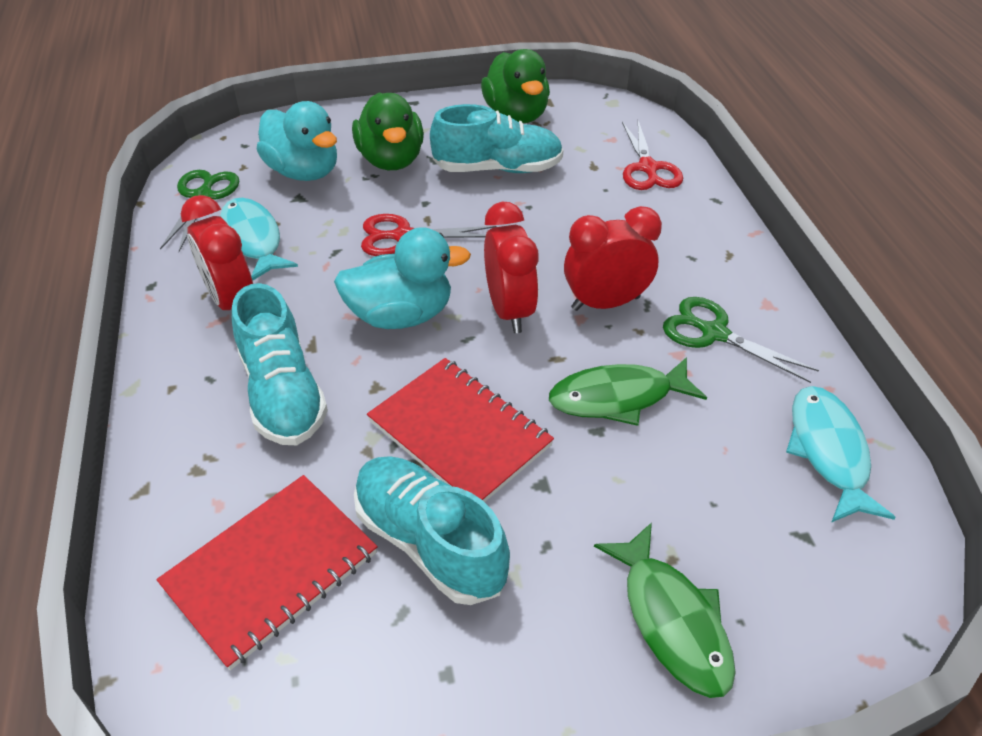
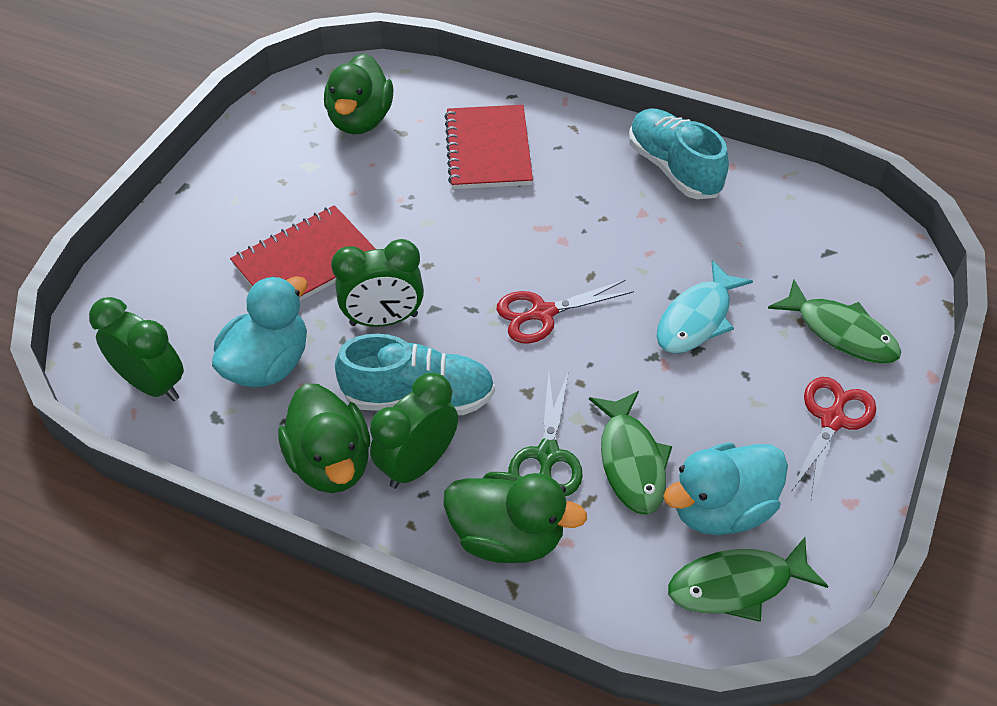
green clock: 0 -> 3
green duck: 2 -> 3
green fish: 2 -> 3
green scissors: 2 -> 1
red clock: 3 -> 0
turquoise fish: 2 -> 1
turquoise shoe: 3 -> 2

